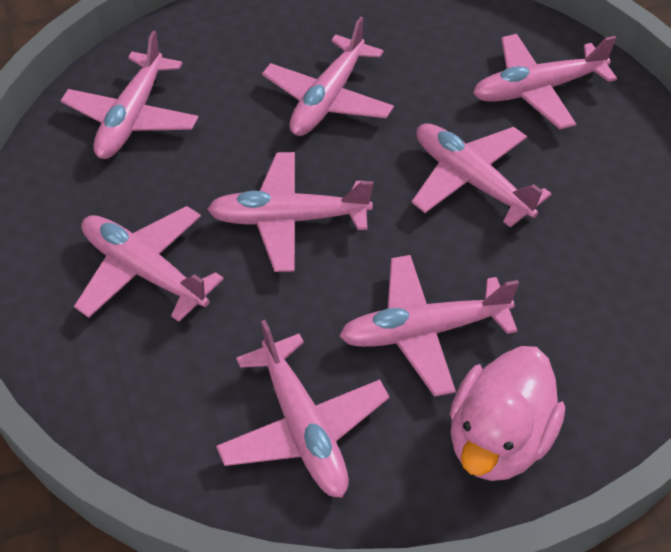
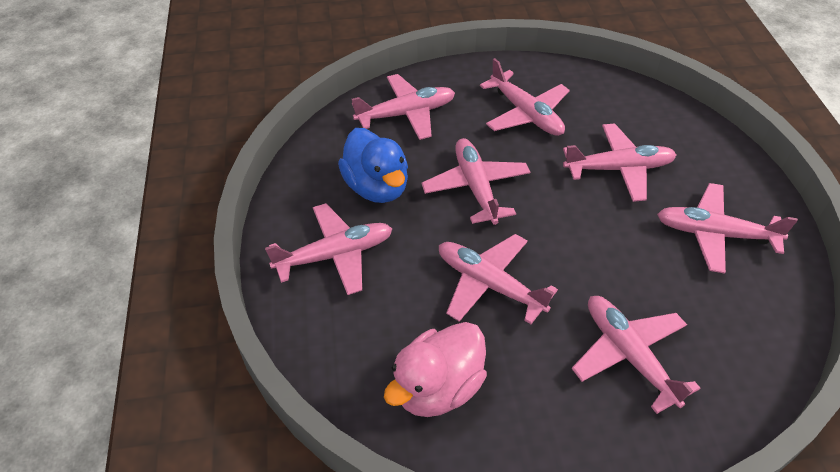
blue duck: 0 -> 1

